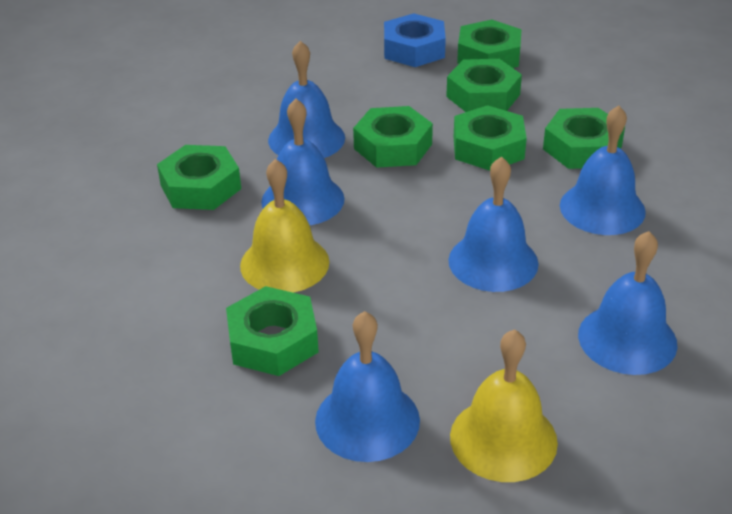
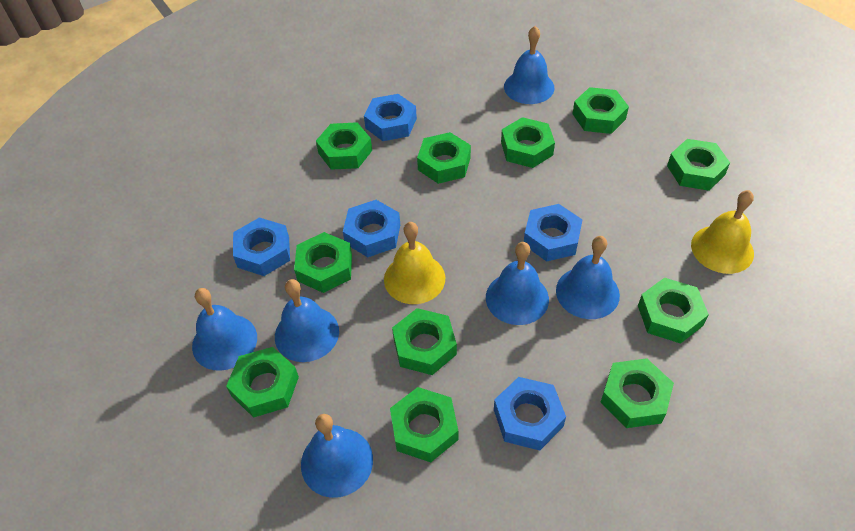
blue nut: 1 -> 5
green nut: 7 -> 11

